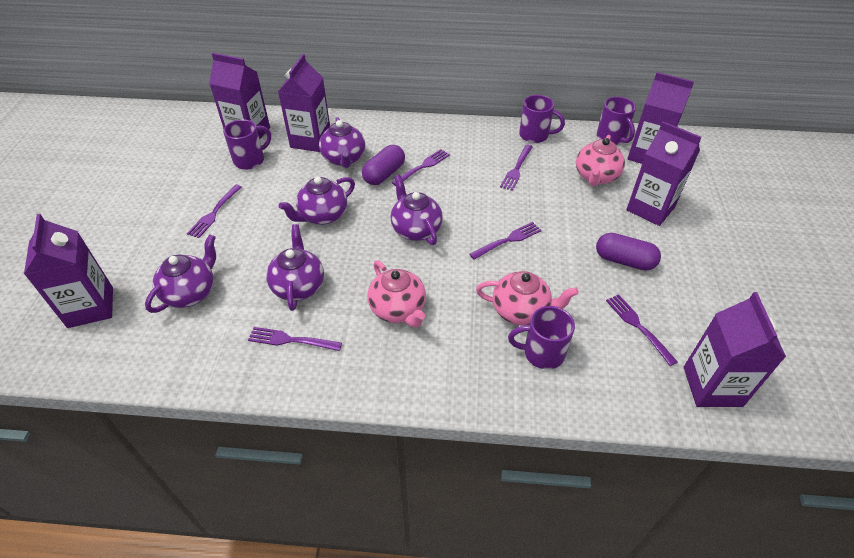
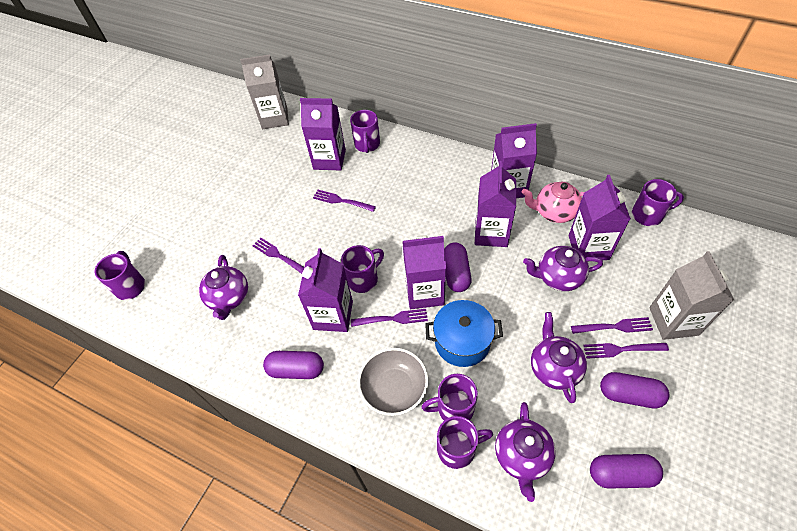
blue pot: 0 -> 1
grey bowl: 0 -> 1
grey carton: 0 -> 2
pink teapot: 3 -> 1
purple capsule: 2 -> 4
purple fork: 6 -> 5
purple mug: 4 -> 6
purple teapot: 5 -> 4

